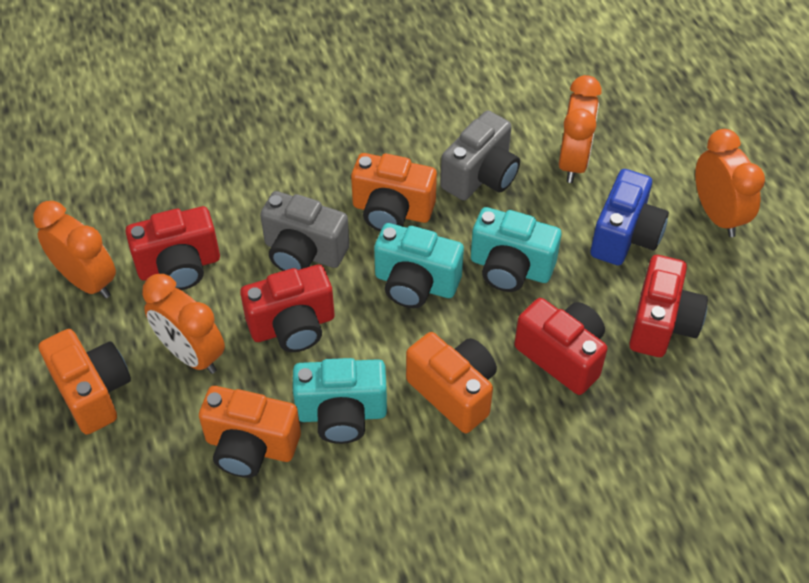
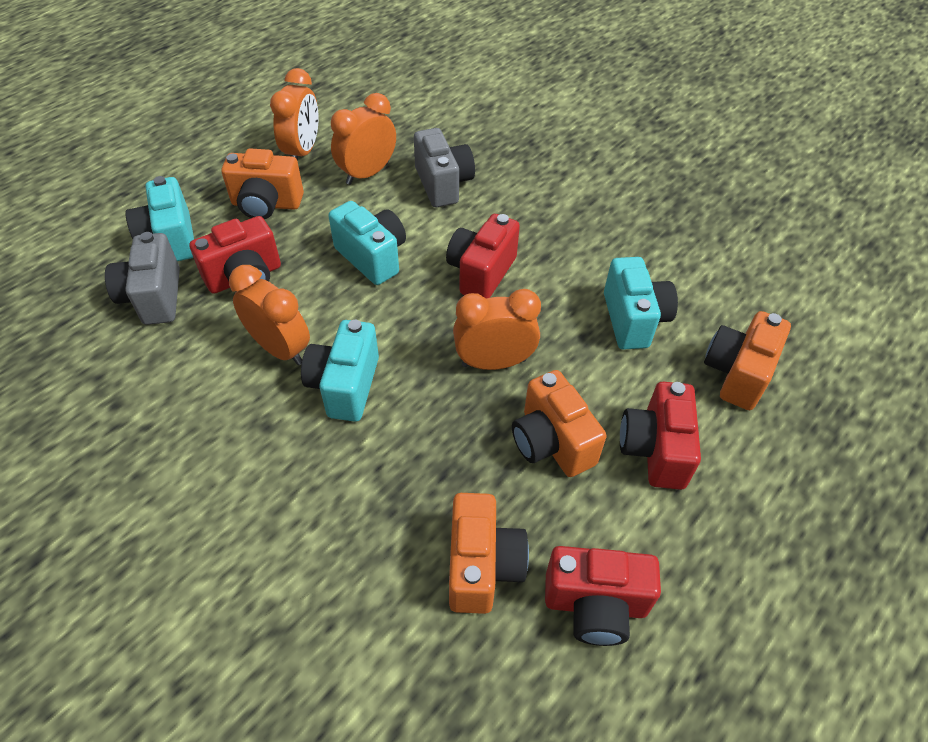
blue camera: 1 -> 0
turquoise camera: 3 -> 4

